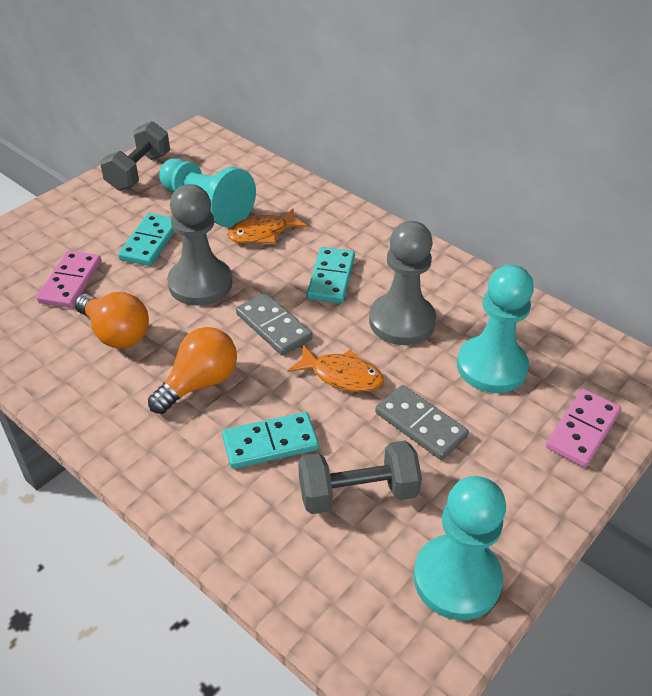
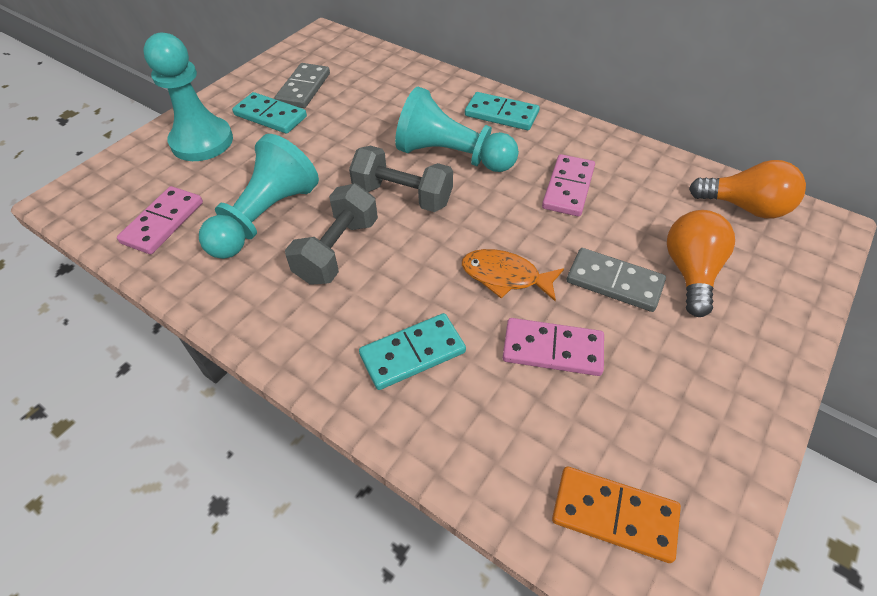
grey pawn: 2 -> 0
orange domino: 0 -> 1
orange fish: 2 -> 1
pink domino: 2 -> 3

